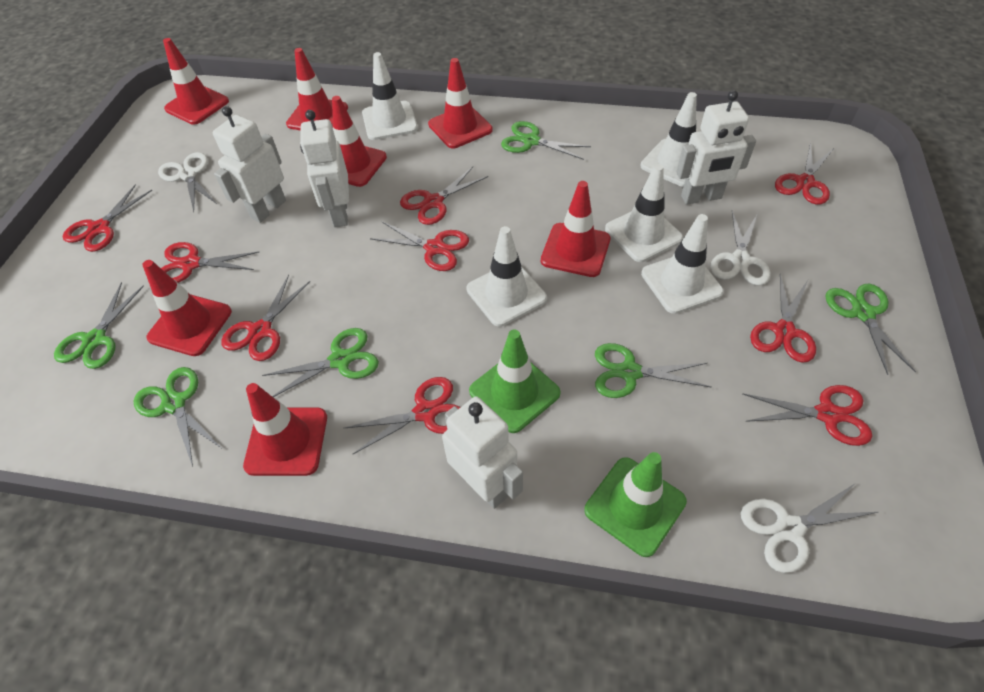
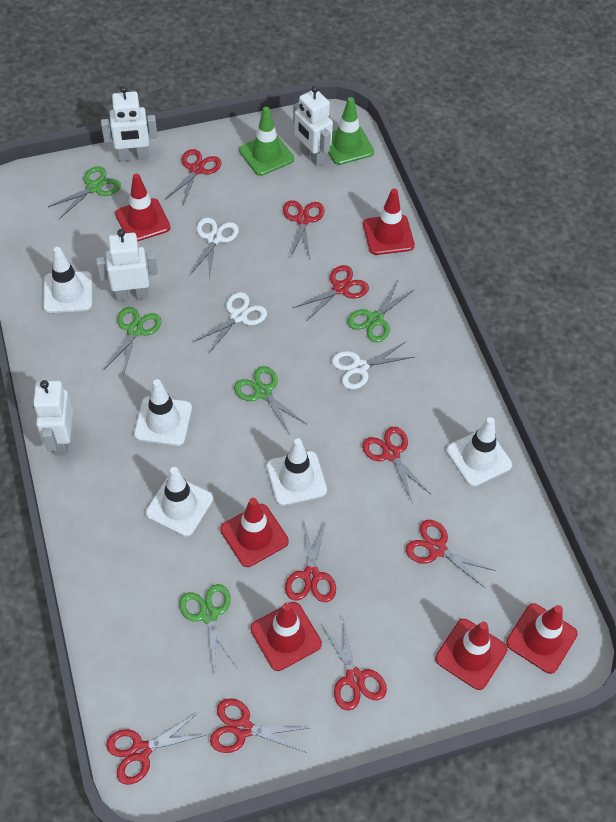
green scissors: 6 -> 5
red traffic cone: 7 -> 6

